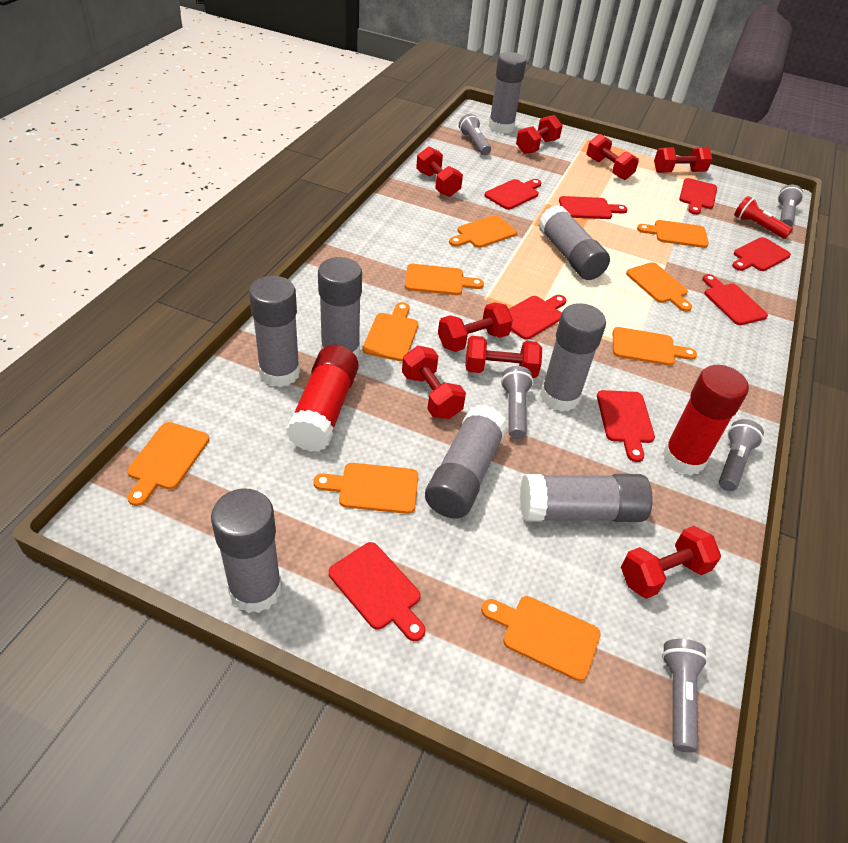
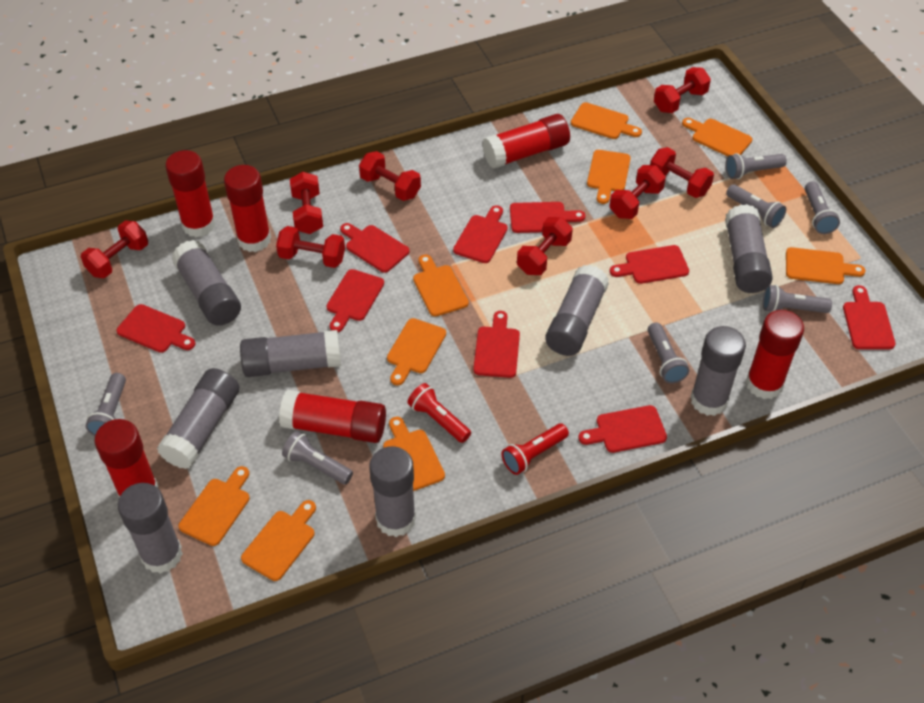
grey flashlight: 5 -> 7
red cutting board: 8 -> 9
red flashlight: 1 -> 2
red glue stick: 2 -> 6

